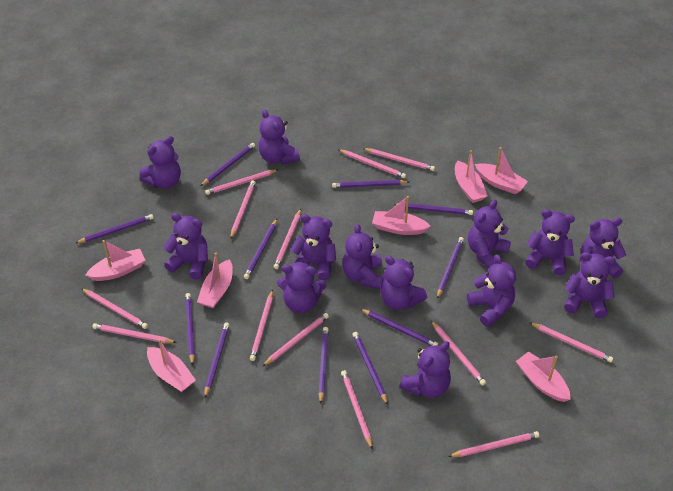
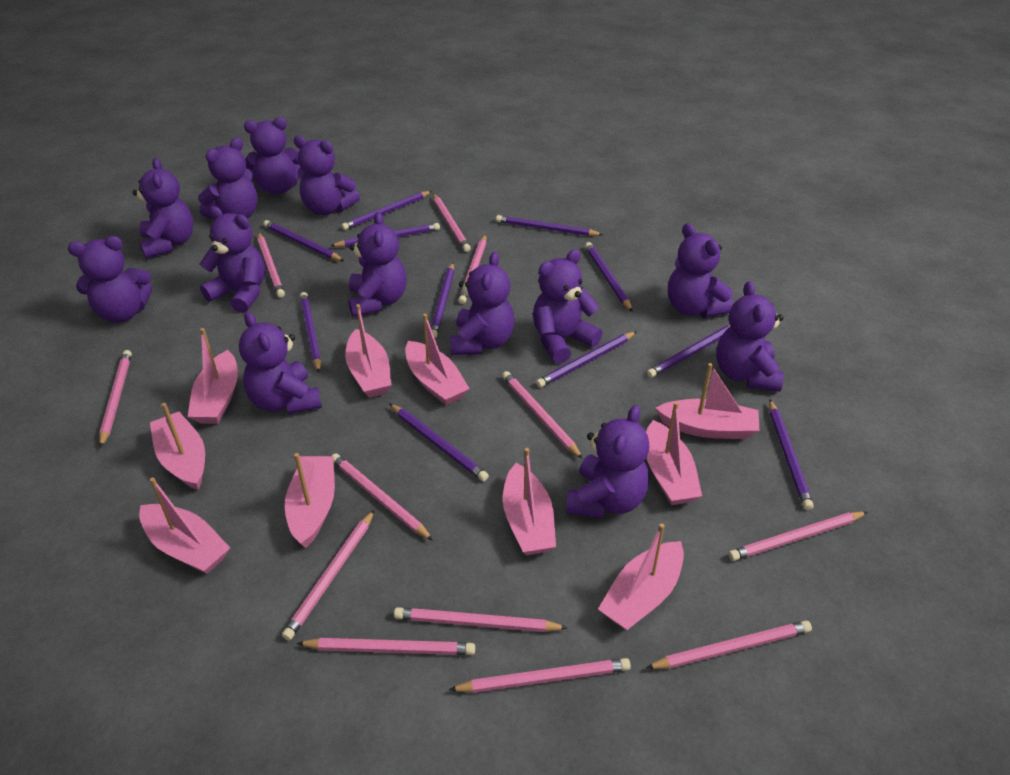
pink boat: 7 -> 10
pink pencil: 13 -> 12

